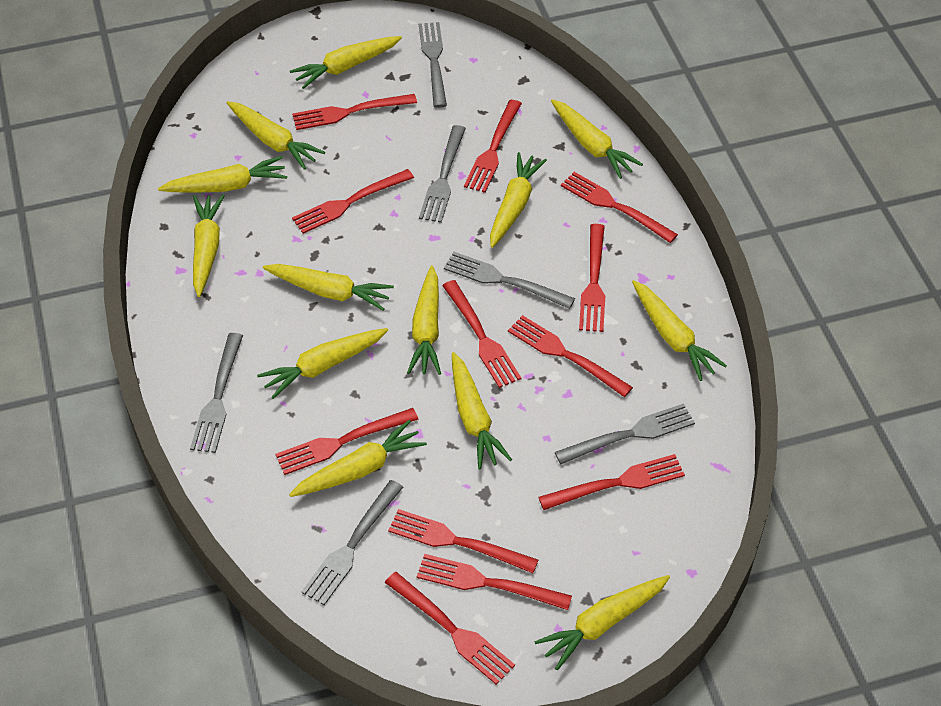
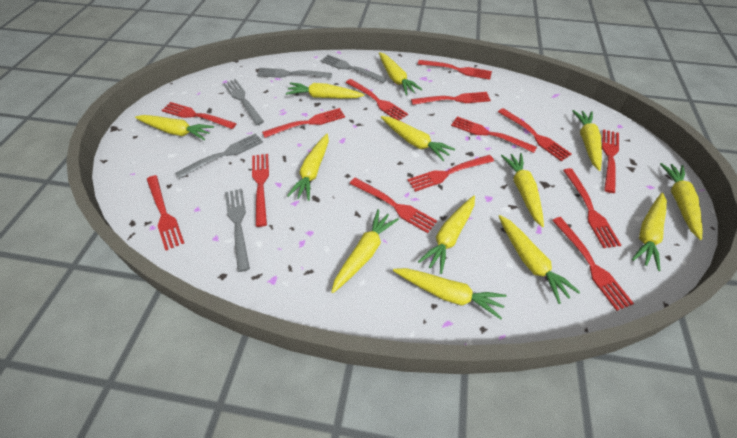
grey fork: 6 -> 5
red fork: 12 -> 14

